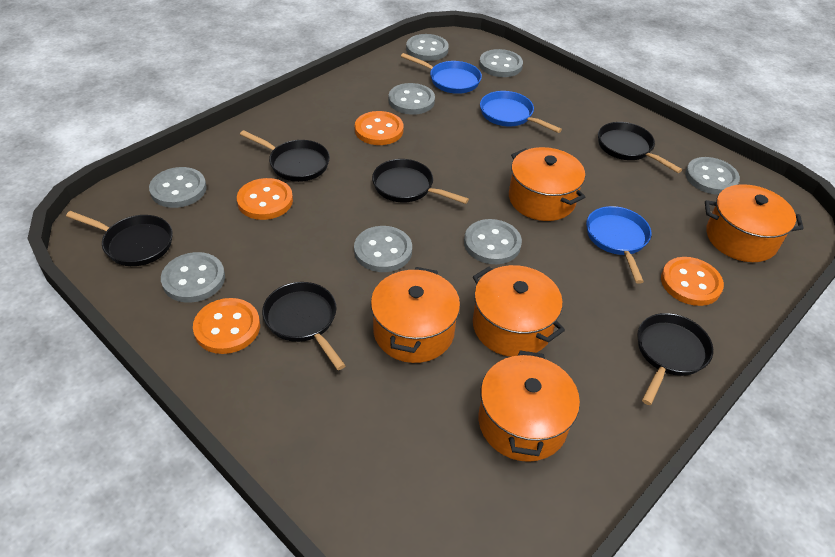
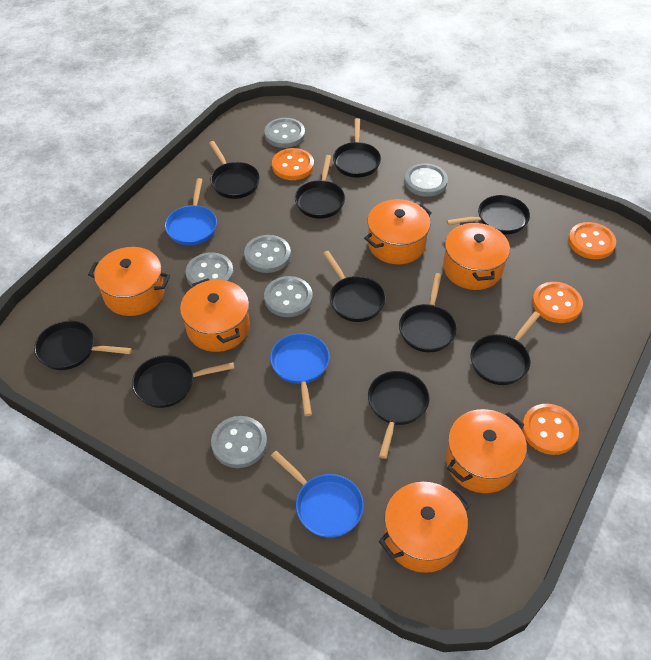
black pan: 6 -> 10
grey button: 8 -> 6
orange pot: 5 -> 6

